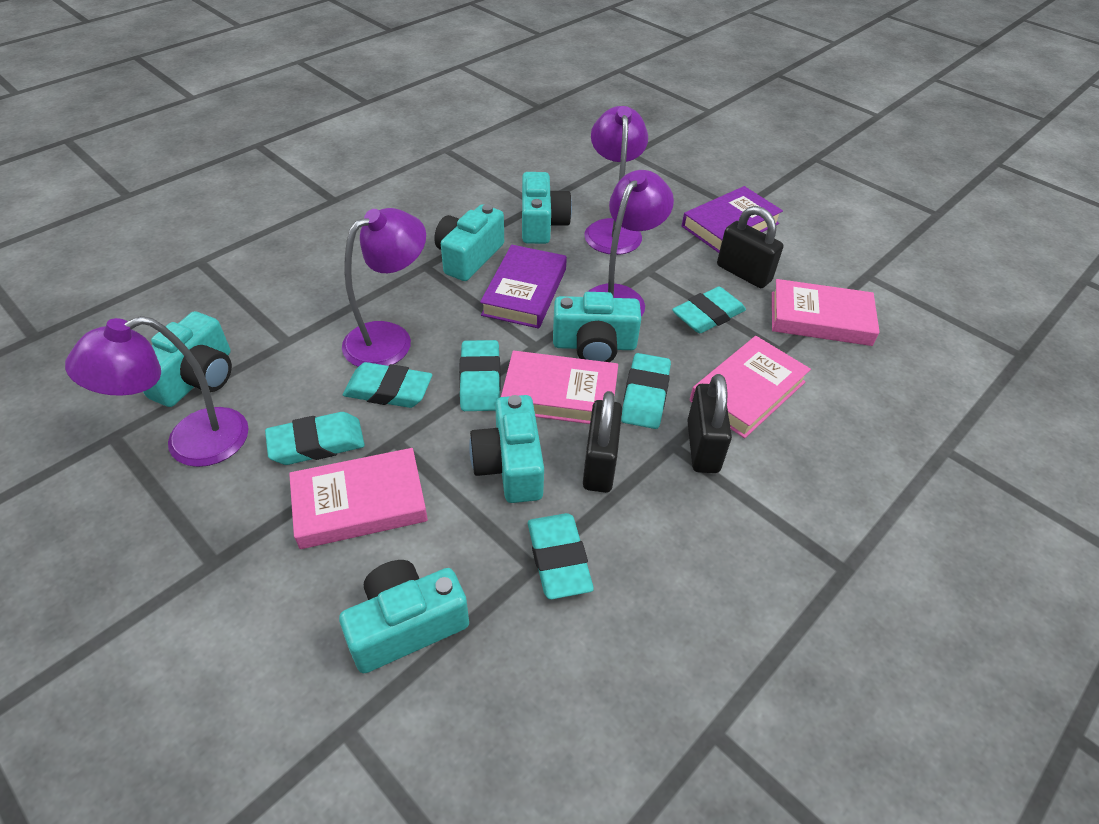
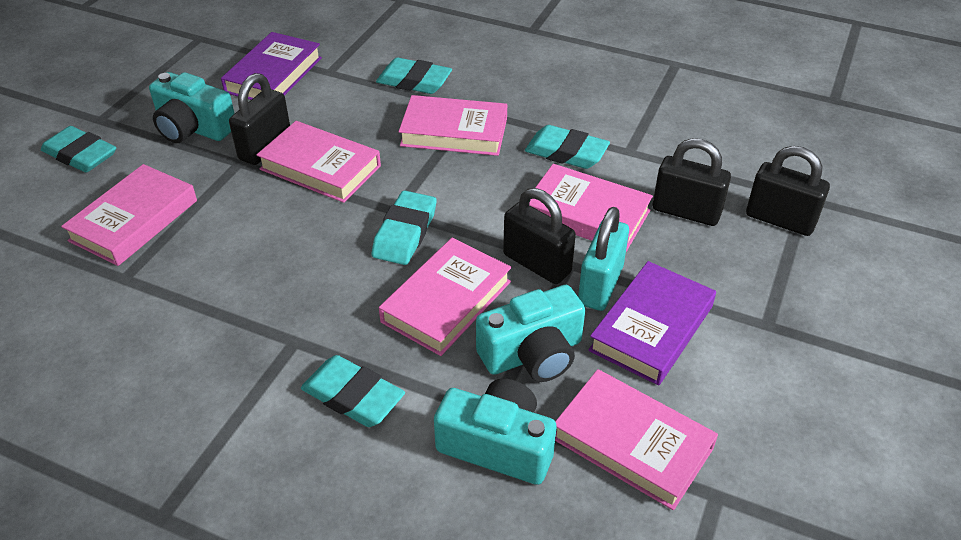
black padlock: 3 -> 4
pink book: 4 -> 6
purple lamp: 4 -> 0
turquoise camera: 6 -> 3
turquoise eraser: 6 -> 5
turquoise padlock: 0 -> 1

